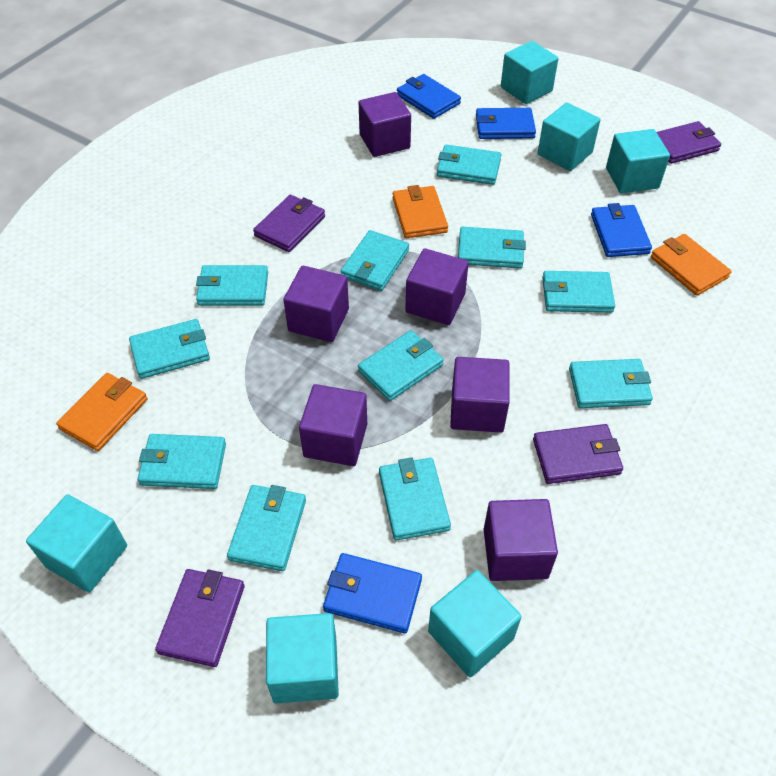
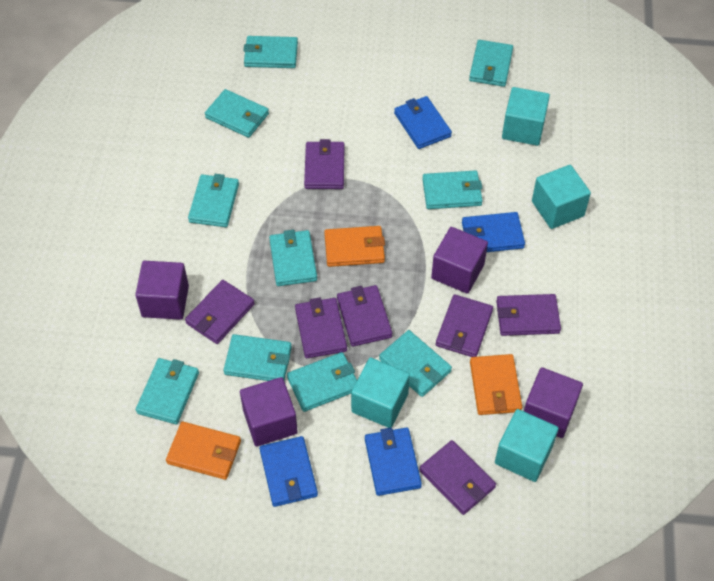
purple cube: 6 -> 4
purple wallet: 4 -> 7
turquoise cube: 6 -> 4
turquoise wallet: 11 -> 10

